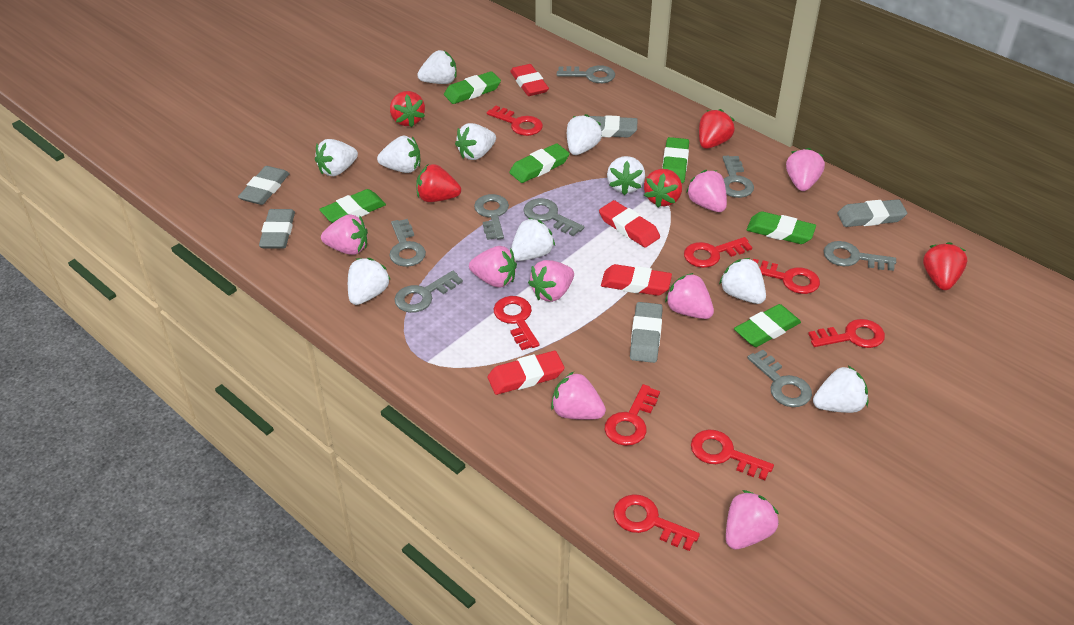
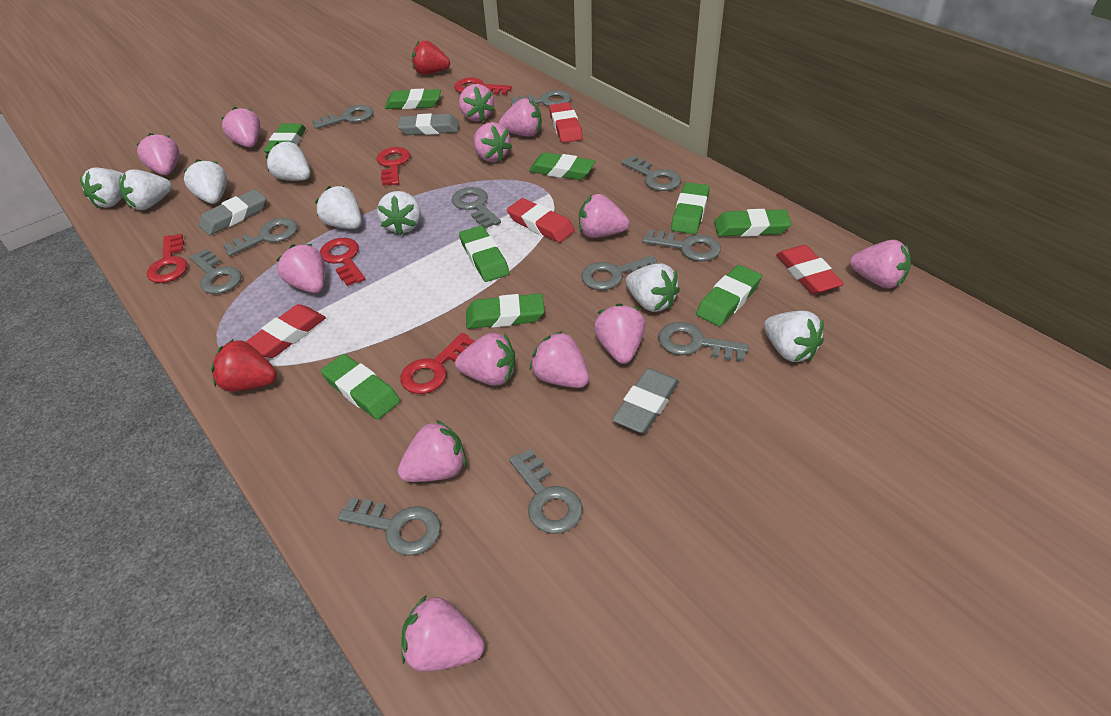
green eraser: 6 -> 9
grey eraser: 5 -> 3
grey key: 8 -> 11
pink strawberry: 8 -> 13
red key: 8 -> 5
red strawberry: 5 -> 2
white strawberry: 10 -> 8

